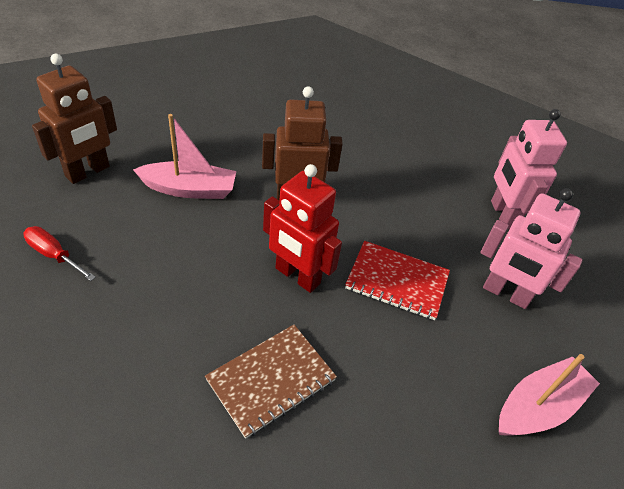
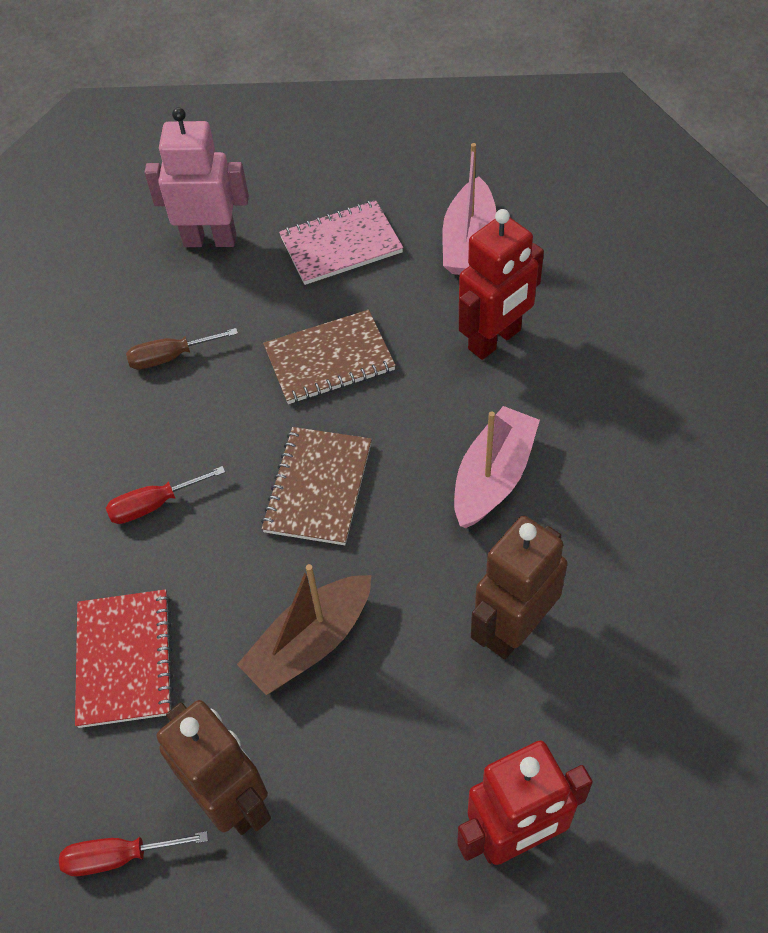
brown boat: 0 -> 1
brown notebook: 1 -> 2
brown screwdriver: 0 -> 1
pink notebook: 0 -> 1
pink robot: 2 -> 1
red robot: 1 -> 2
red screwdriver: 1 -> 2

